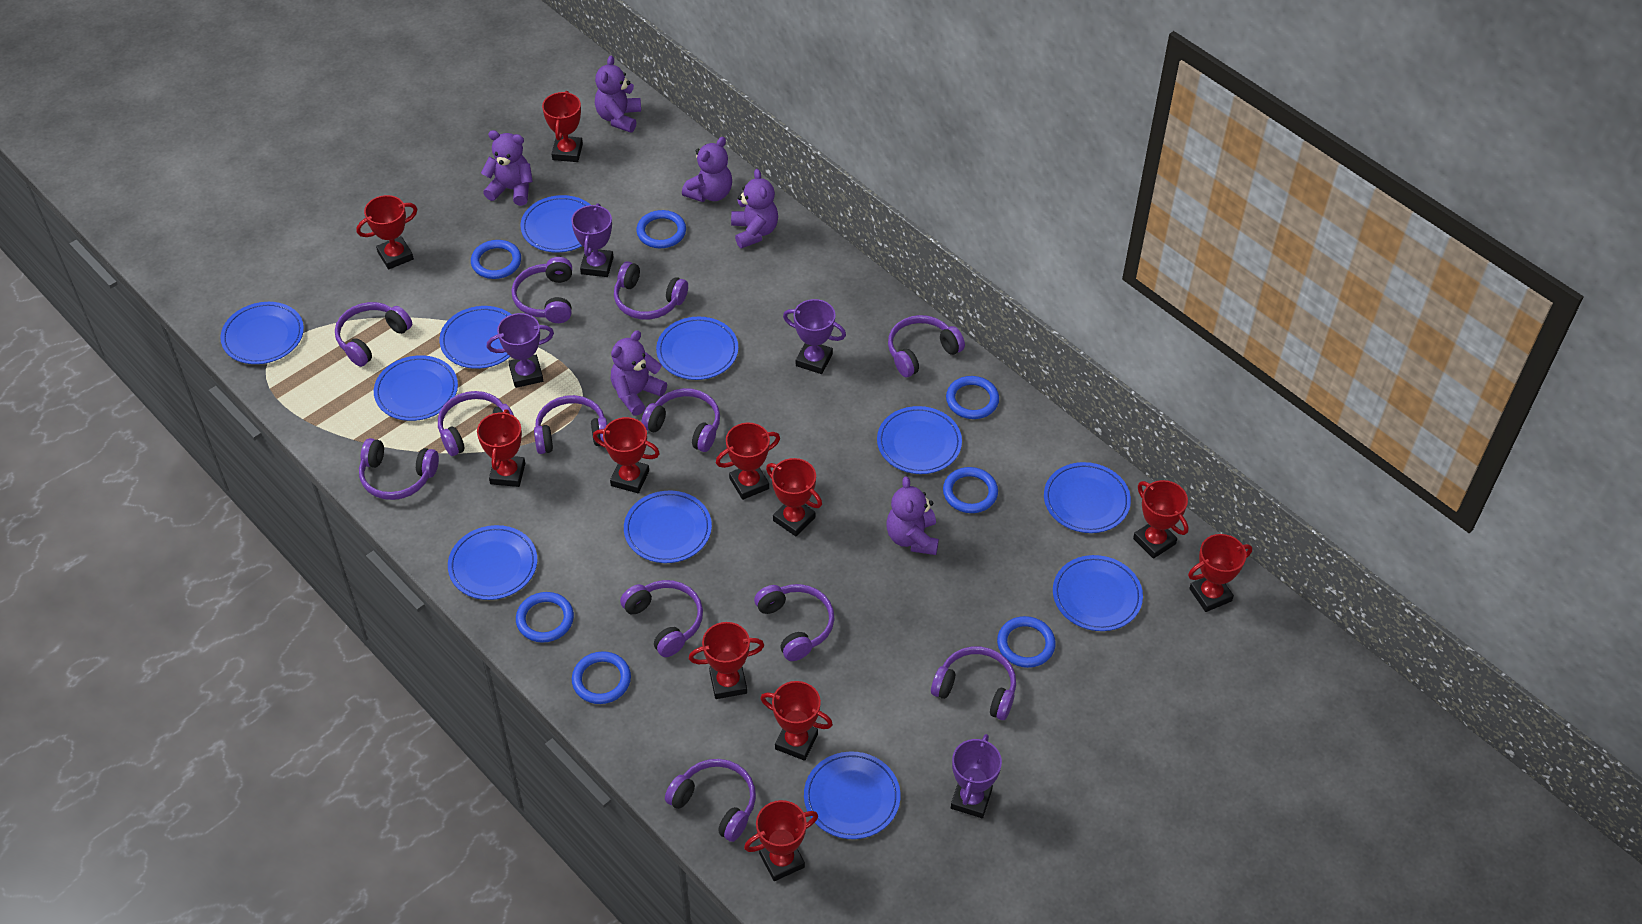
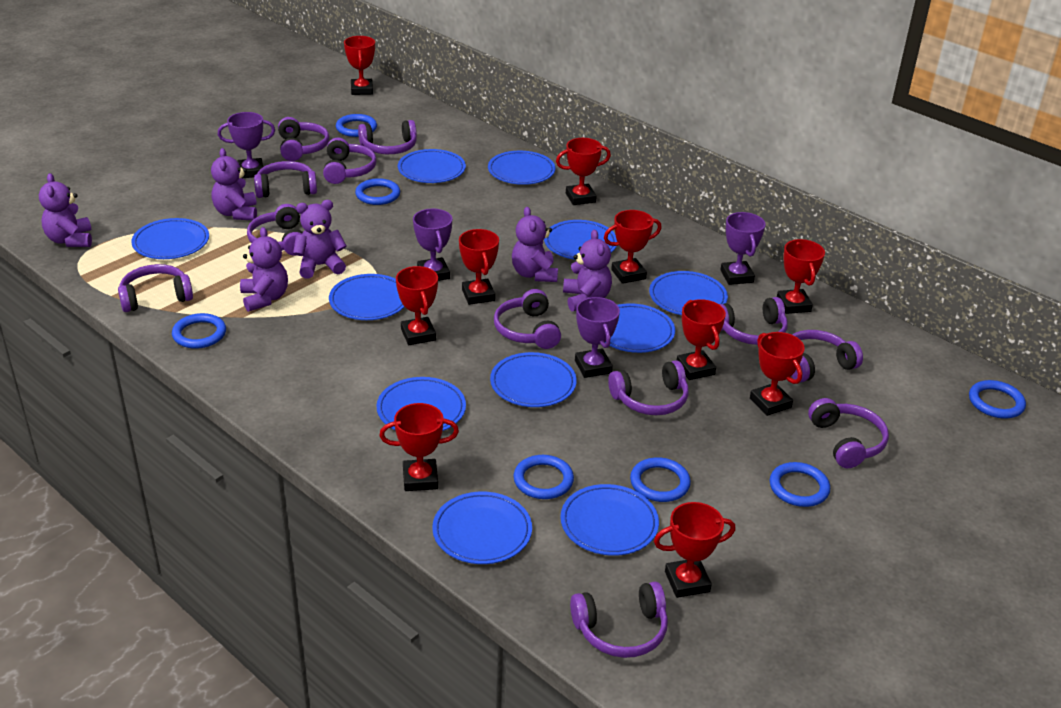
red trophy: 11 -> 10

